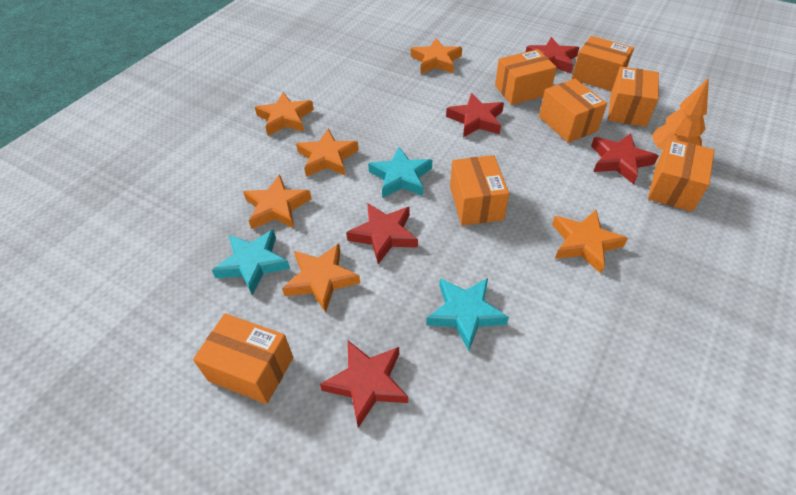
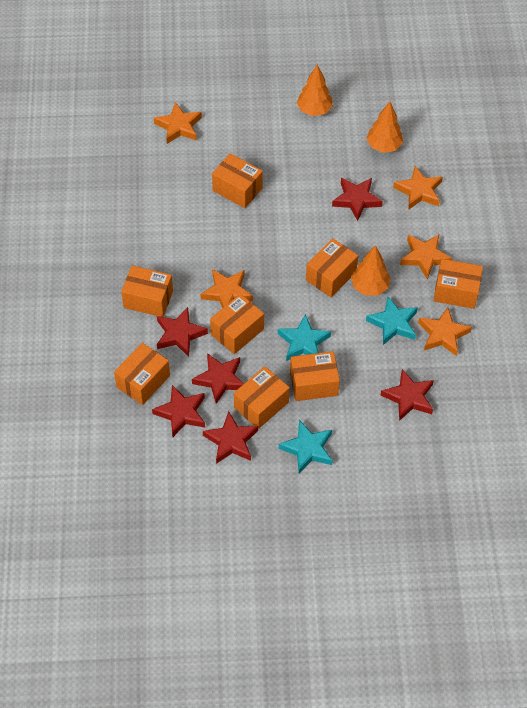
orange box: 7 -> 8
orange star: 6 -> 5
orange tree: 1 -> 3
red star: 5 -> 6

